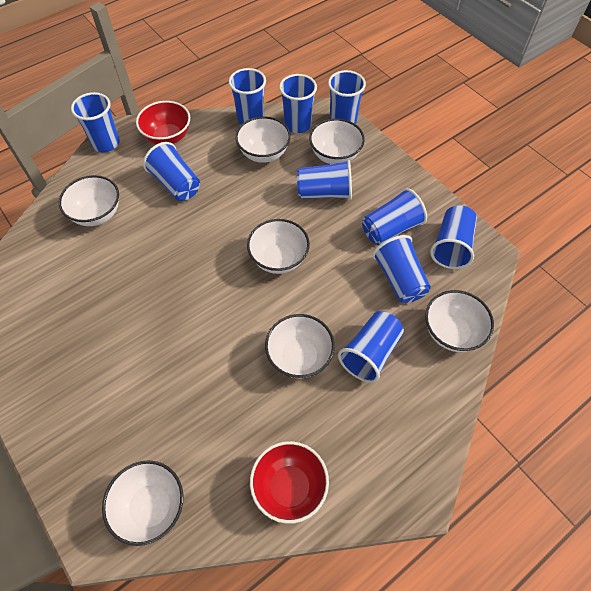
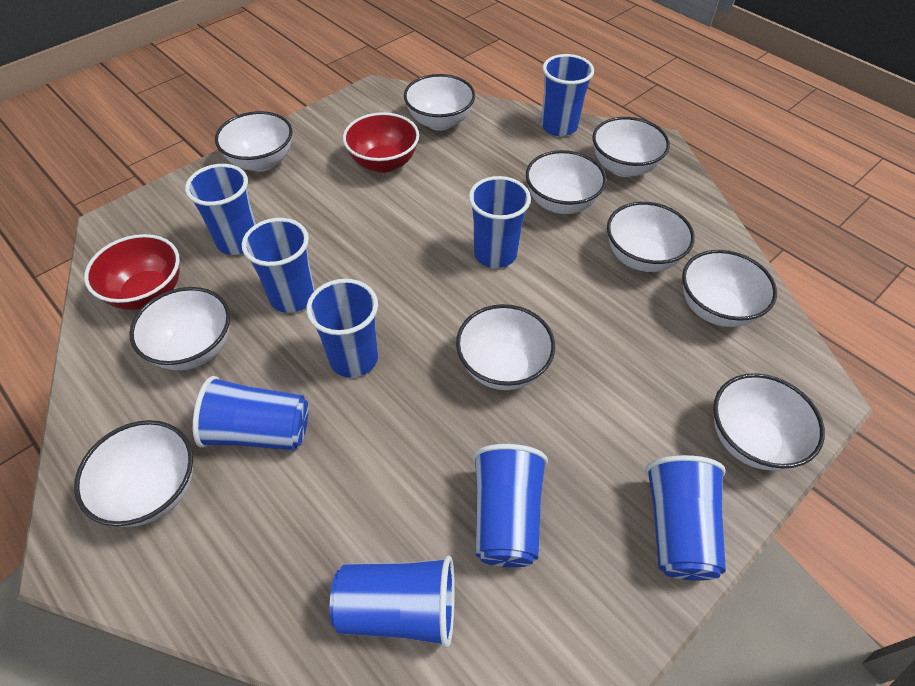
blue cup: 10 -> 9
white bowl: 7 -> 10

